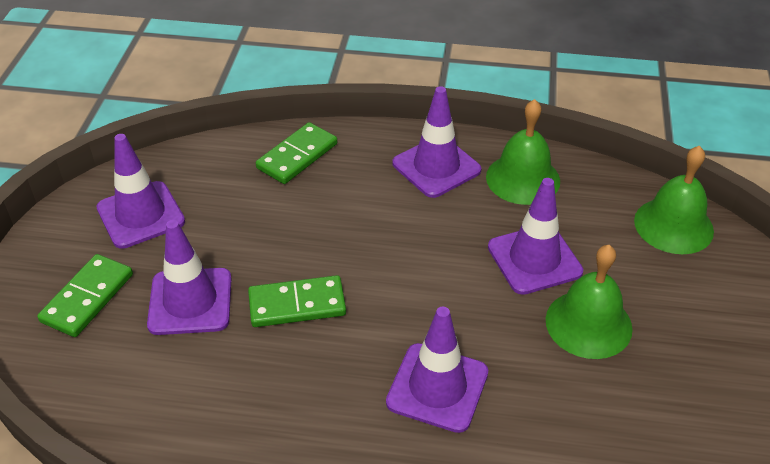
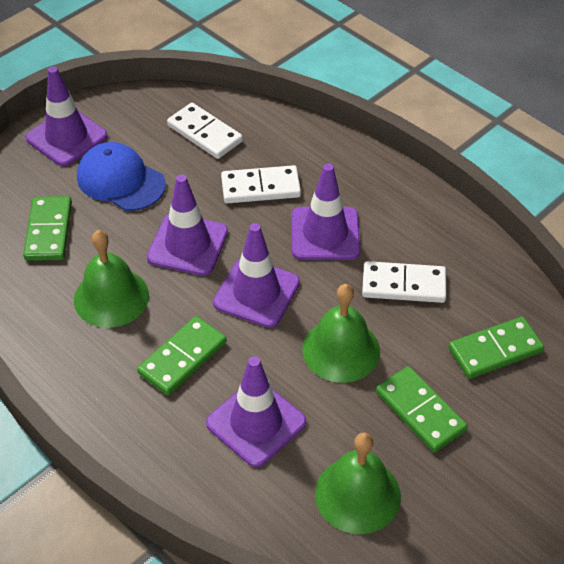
blue cap: 0 -> 1
green domino: 3 -> 4
white domino: 0 -> 3

